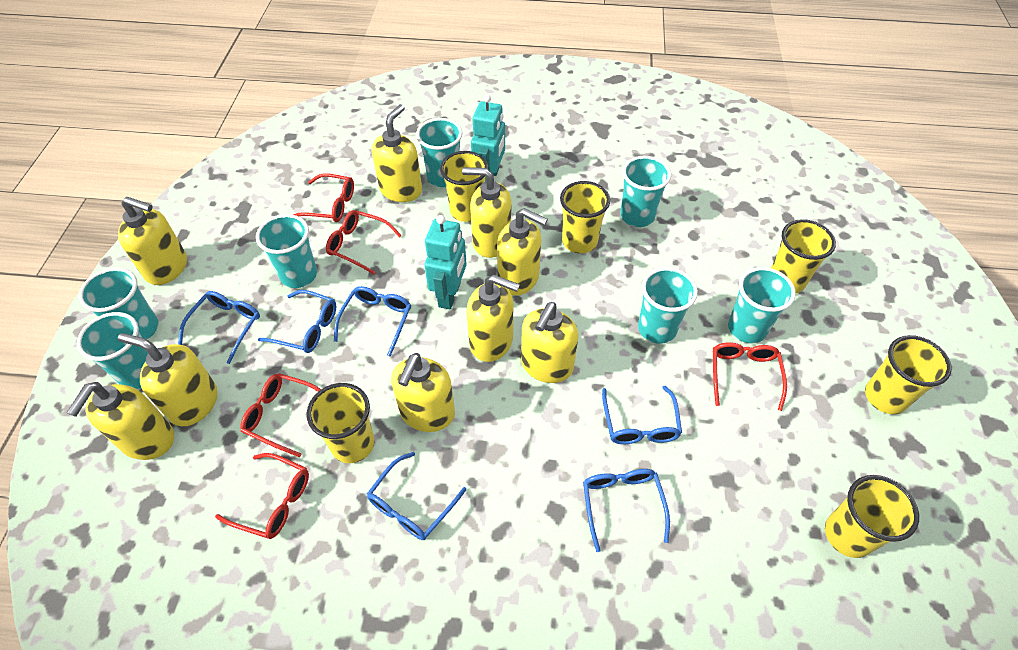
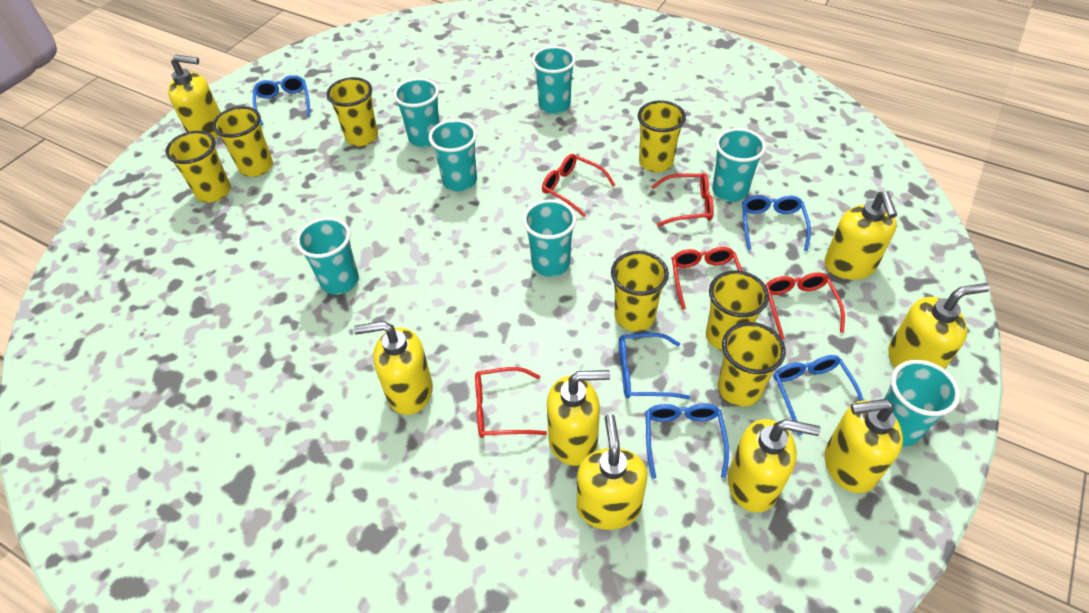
blue glasses: 6 -> 5
turquoise robot: 2 -> 0
yellow cup: 6 -> 7
yellow soap dispenser: 9 -> 8

